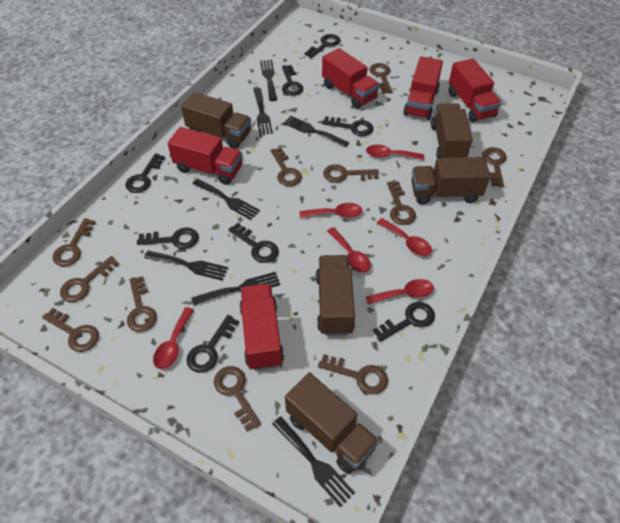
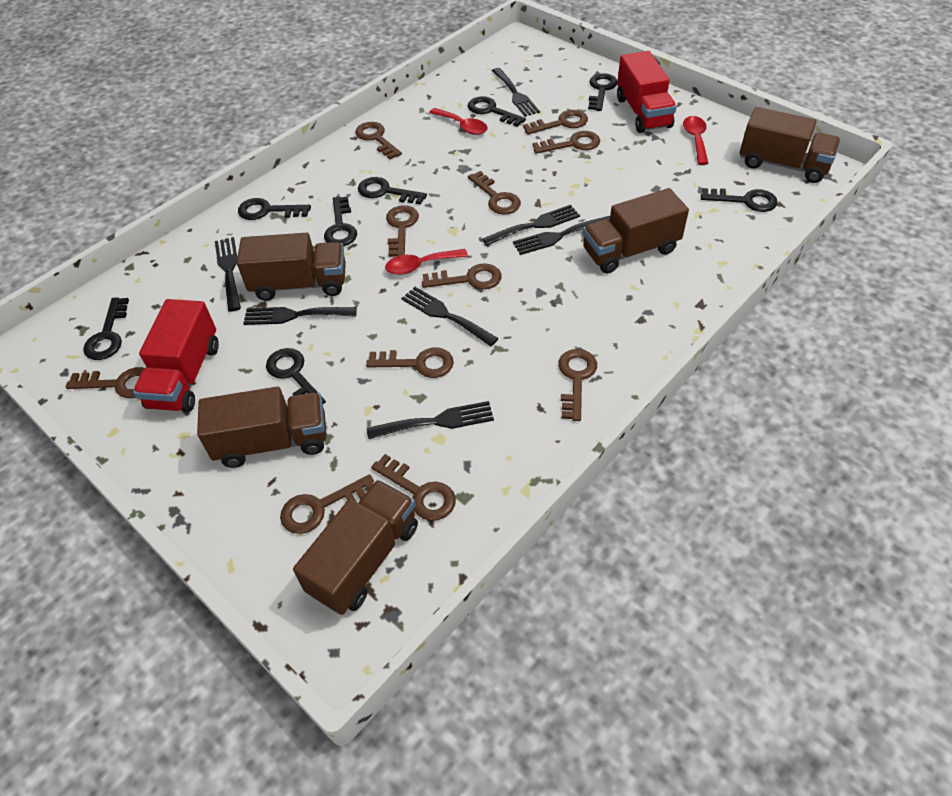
red spoon: 6 -> 3
red truck: 5 -> 2

